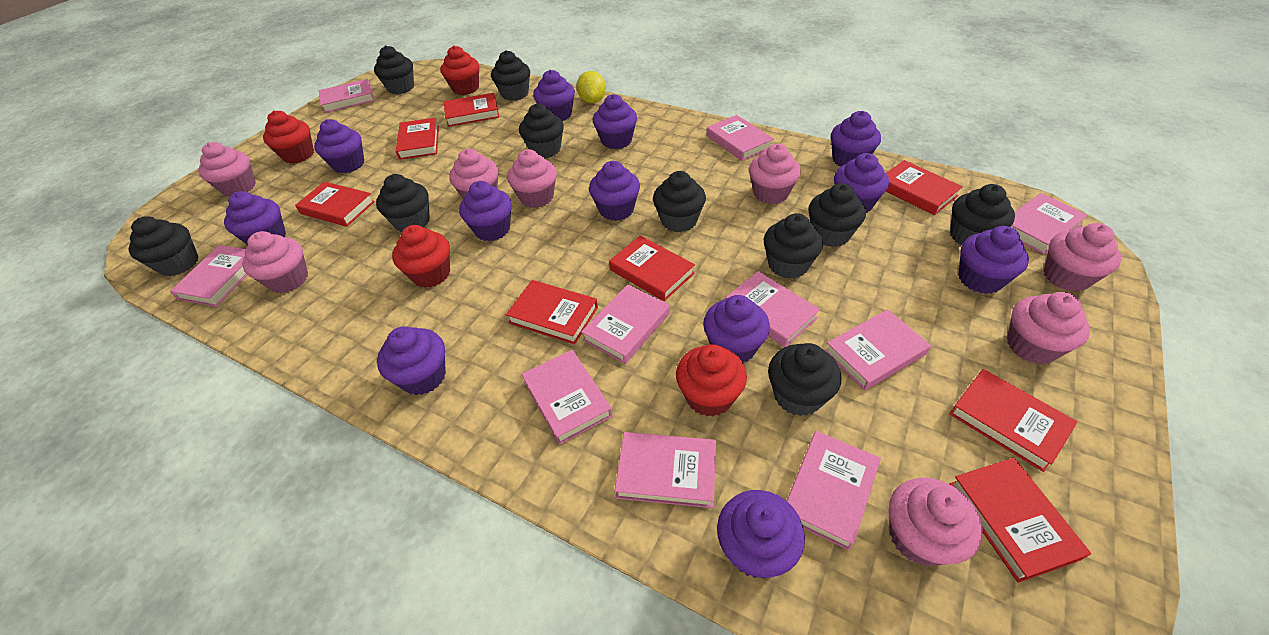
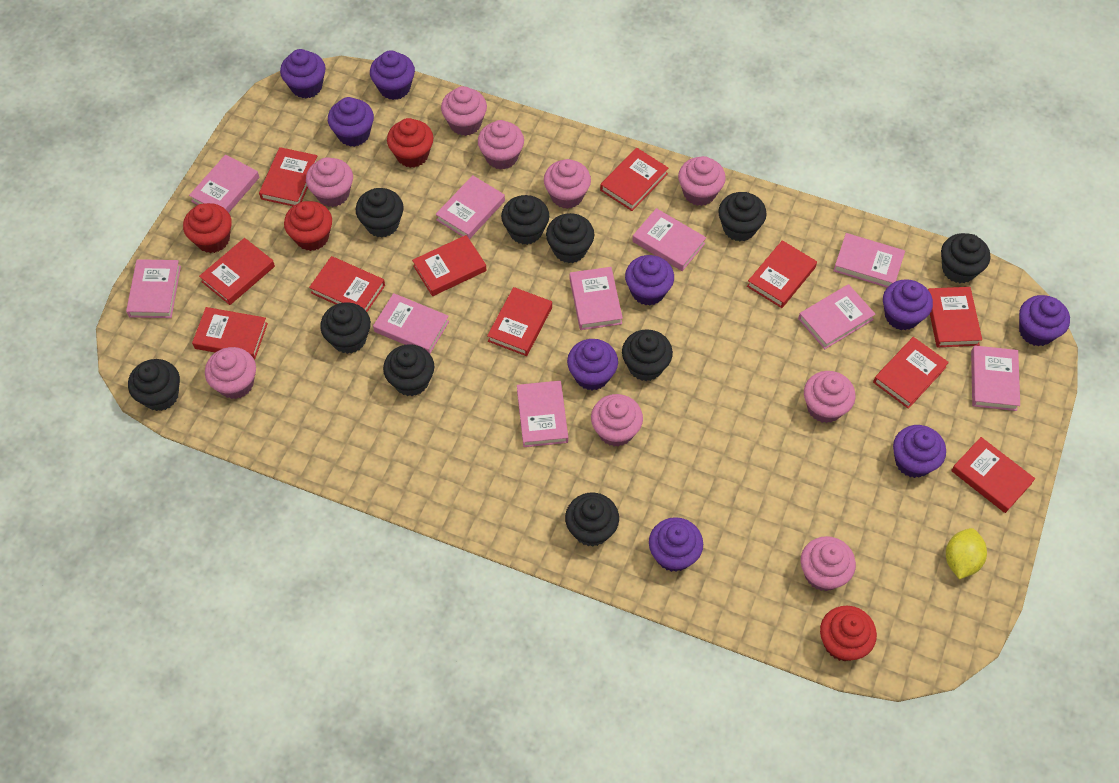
pink cupcake: 8 -> 9
purple cupcake: 12 -> 9
red book: 8 -> 11

